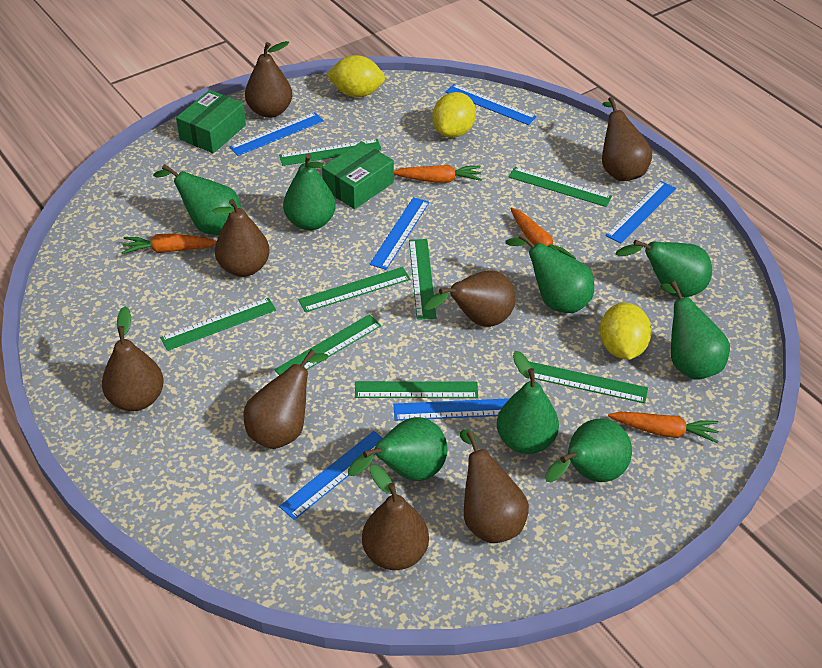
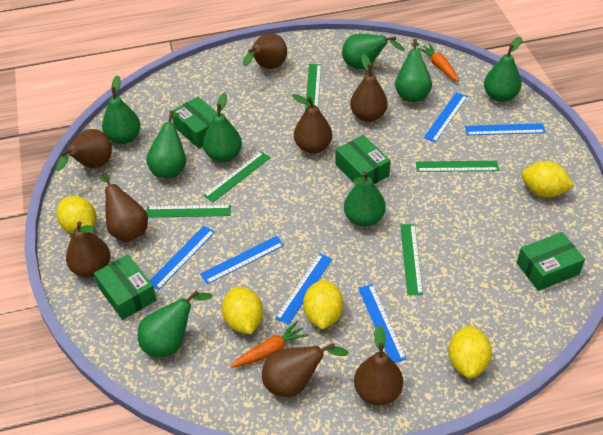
green box: 2 -> 4
green ruler: 8 -> 5
orange carrot: 4 -> 2
yellow lemon: 3 -> 5

